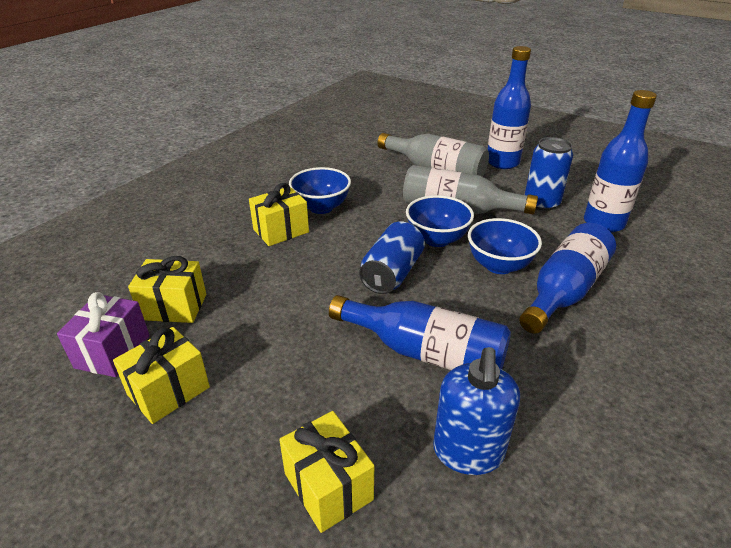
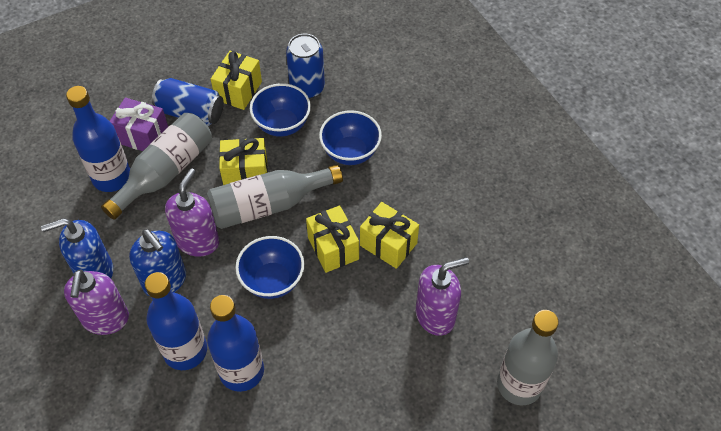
blue bottle: 4 -> 3
blue soap dispenser: 1 -> 2
grey bottle: 2 -> 3
purple soap dispenser: 0 -> 3

